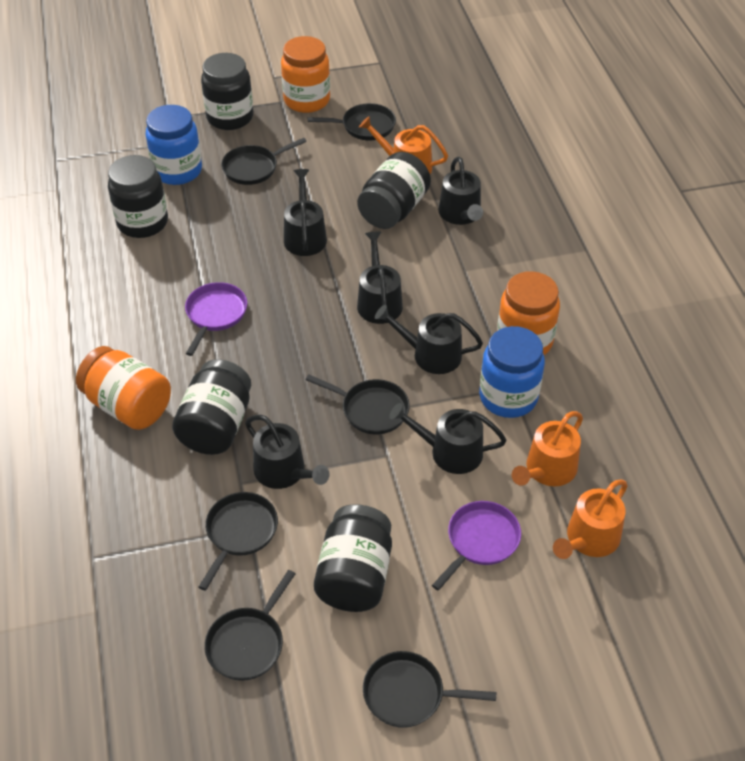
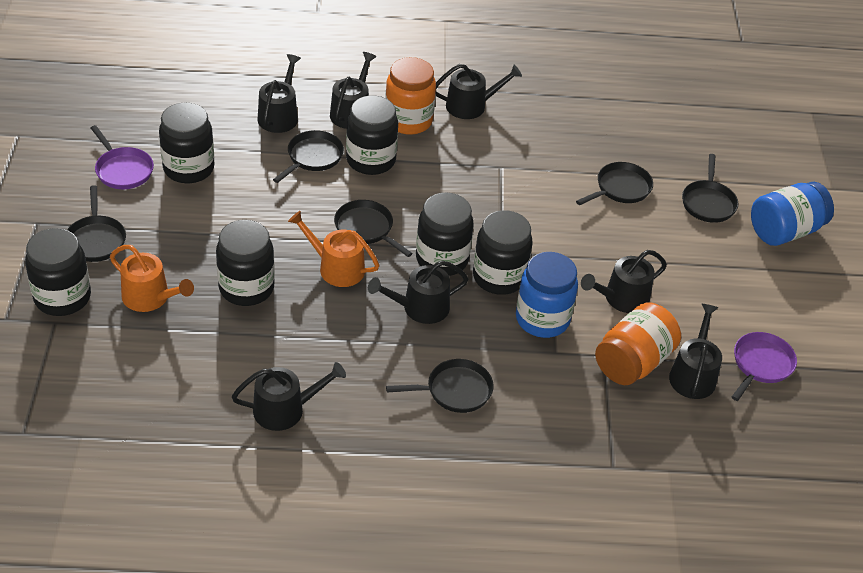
black jar: 5 -> 6
black watering can: 6 -> 7
orange jar: 3 -> 2
orange watering can: 3 -> 2

